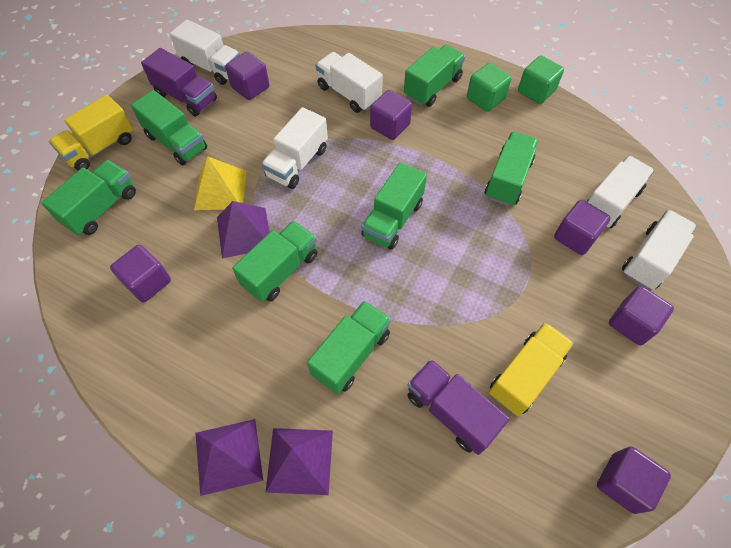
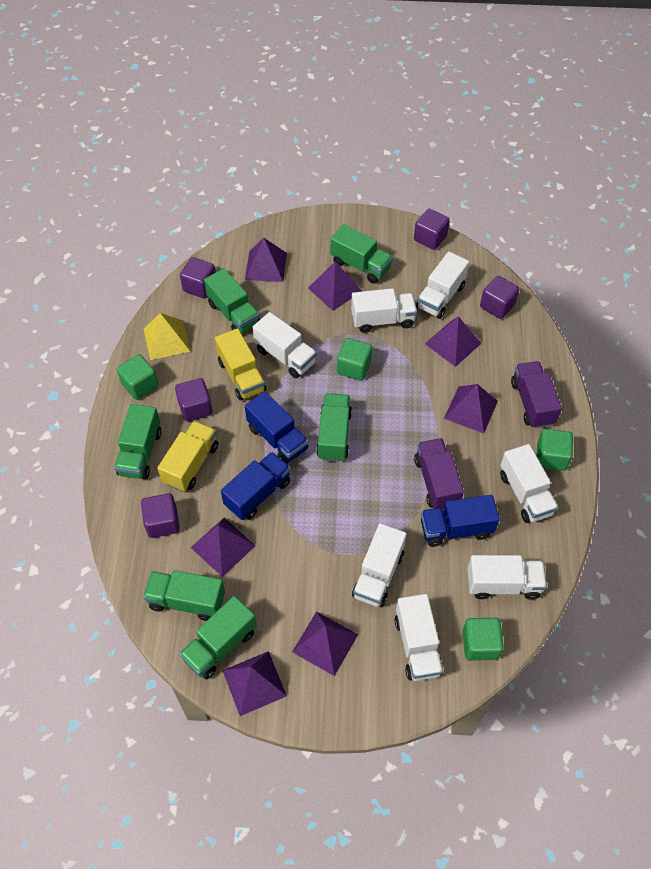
blue truck: 0 -> 3
green cube: 2 -> 4
green truck: 7 -> 6
purple cube: 6 -> 5
purple pyramid: 3 -> 7
white truck: 5 -> 7

